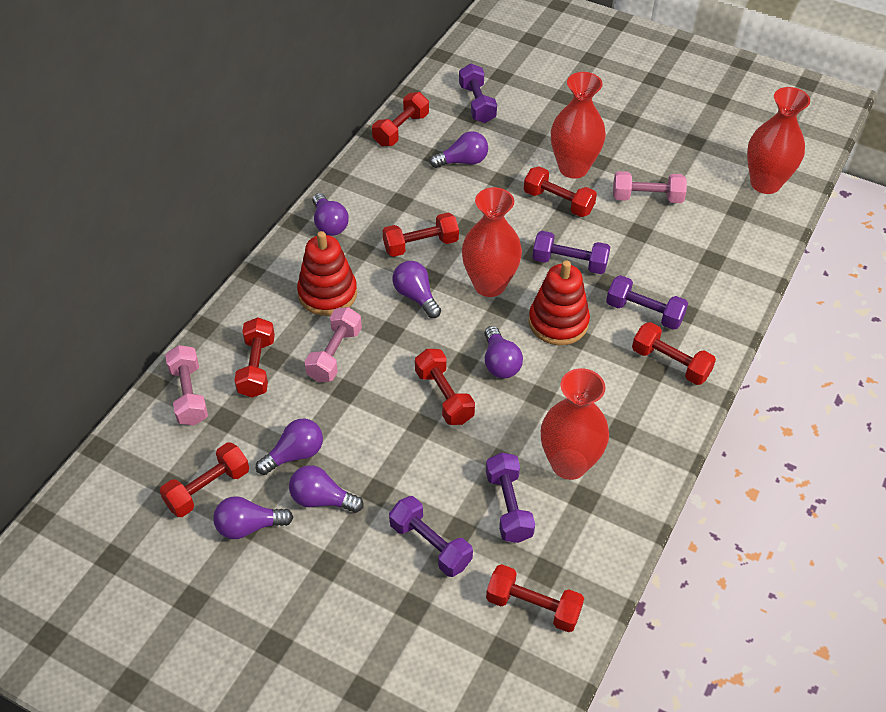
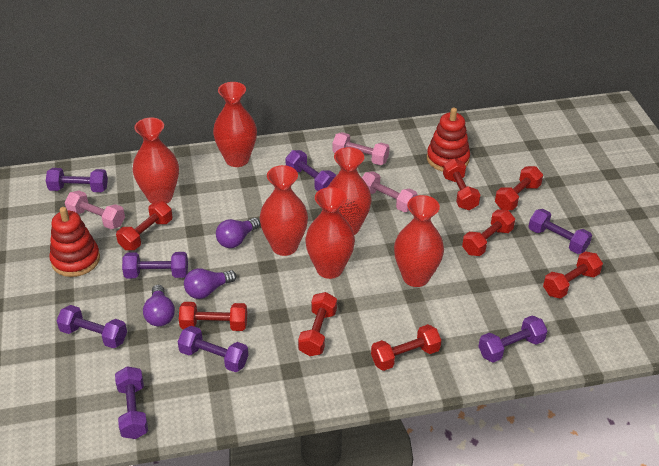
purple dumbbell: 5 -> 8
purple light bulb: 7 -> 3
red vase: 4 -> 6

